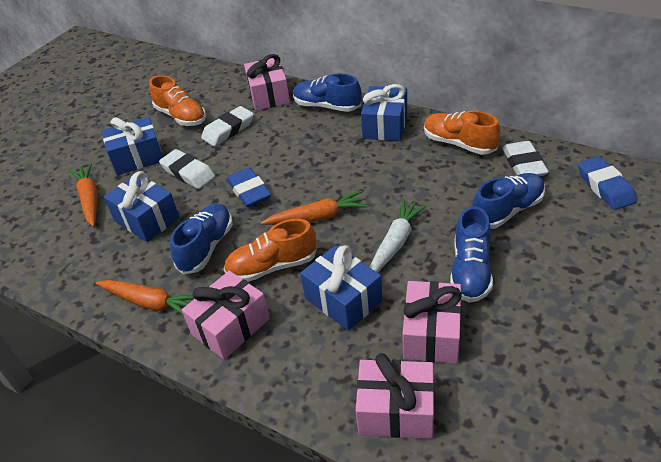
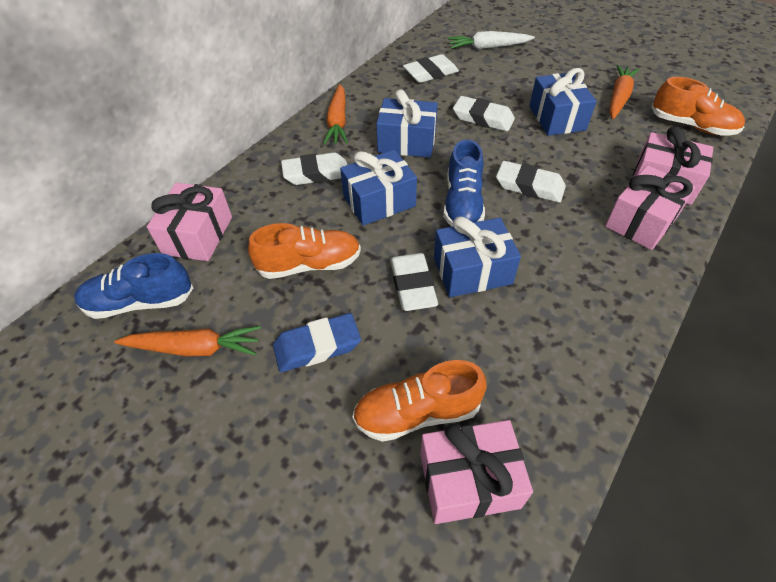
blue eraser: 2 -> 1
blue shoe: 4 -> 2
white eraser: 3 -> 5

